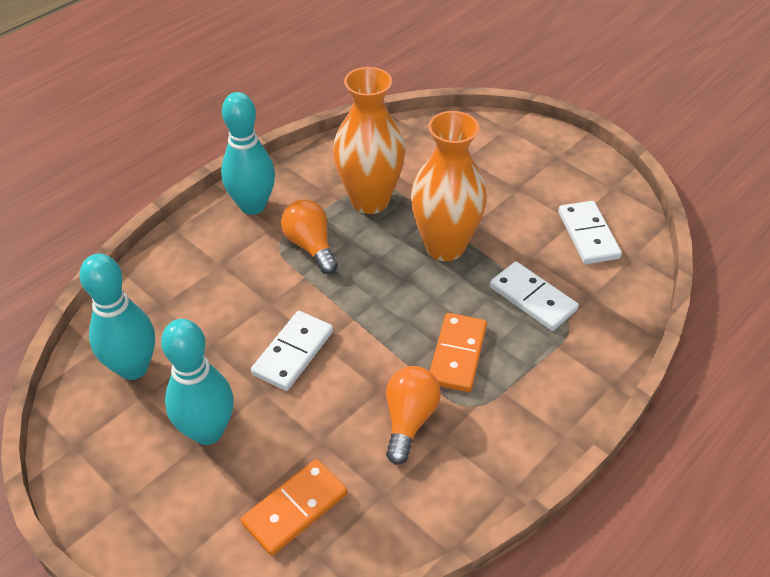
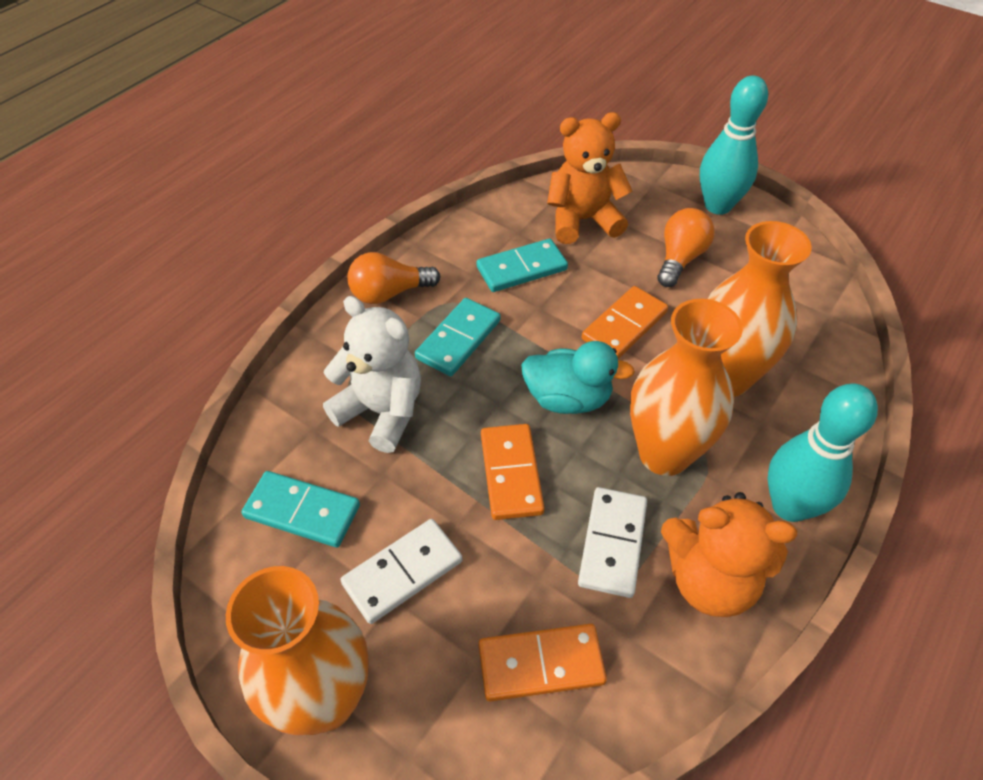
orange domino: 2 -> 3
orange teddy bear: 0 -> 2
orange vase: 2 -> 3
turquoise bowling pin: 3 -> 2
turquoise domino: 0 -> 3
turquoise duck: 0 -> 1
white domino: 3 -> 2
white teddy bear: 0 -> 1

